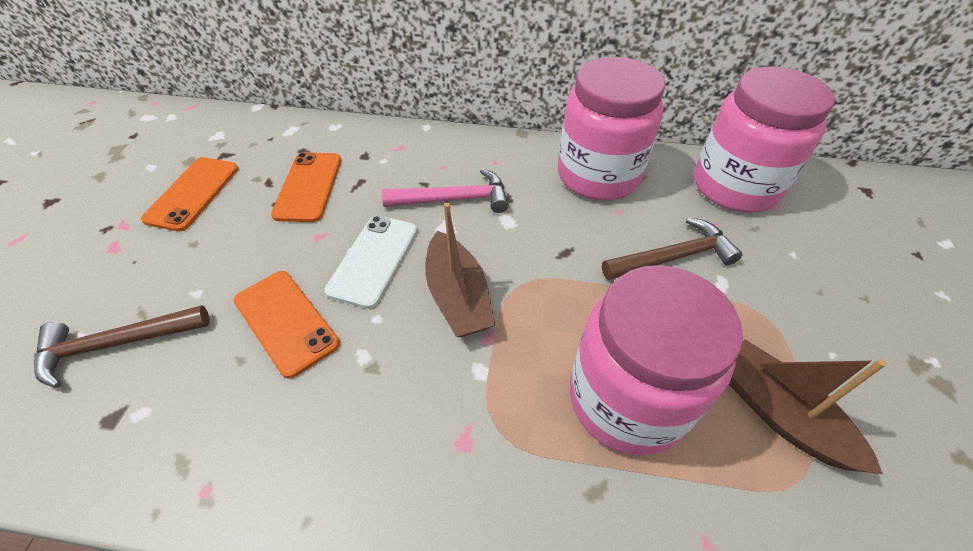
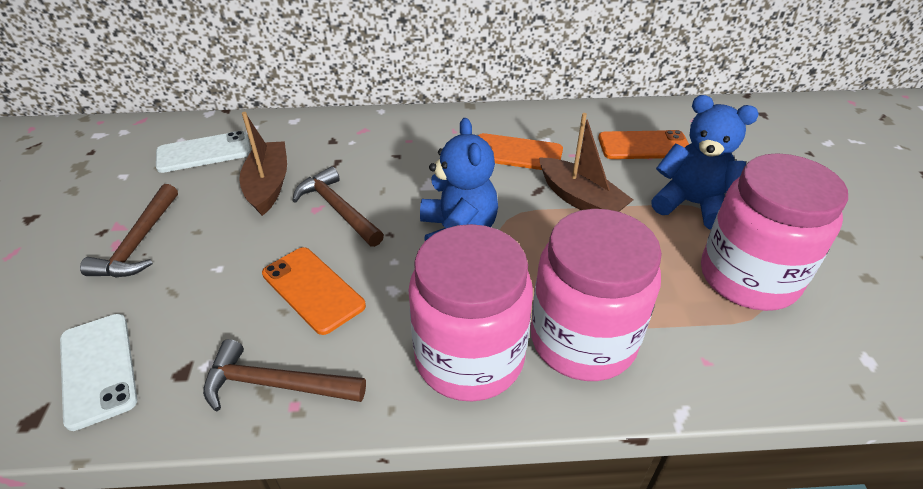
blue teddy bear: 0 -> 2
brown hammer: 2 -> 3
pink hammer: 1 -> 0
white phone: 1 -> 2

